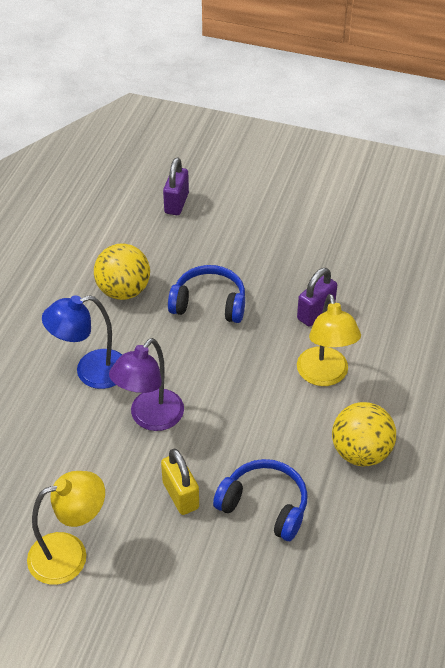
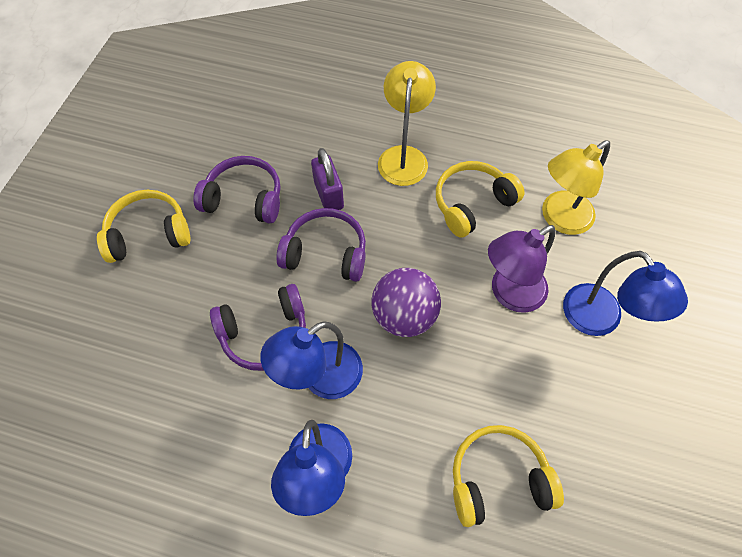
blue headphones: 2 -> 0
blue lamp: 1 -> 3
purple ball: 0 -> 1
purple headphones: 0 -> 3
purple padlock: 2 -> 1
yellow ball: 2 -> 0
yellow headphones: 0 -> 3
yellow padlock: 1 -> 0

